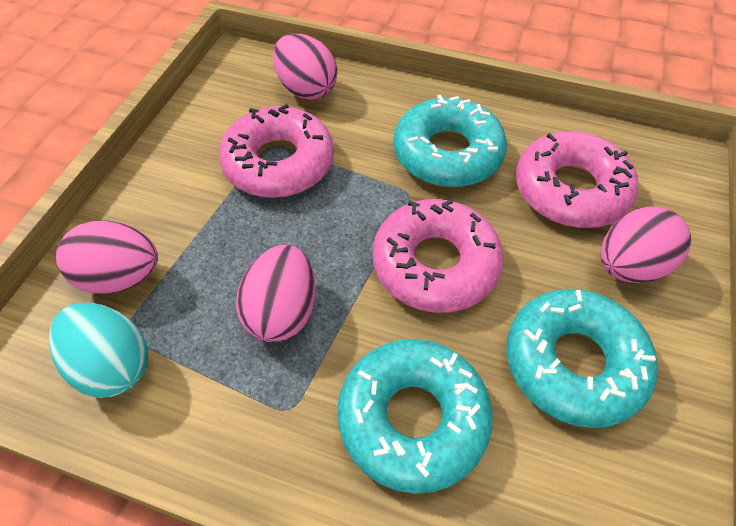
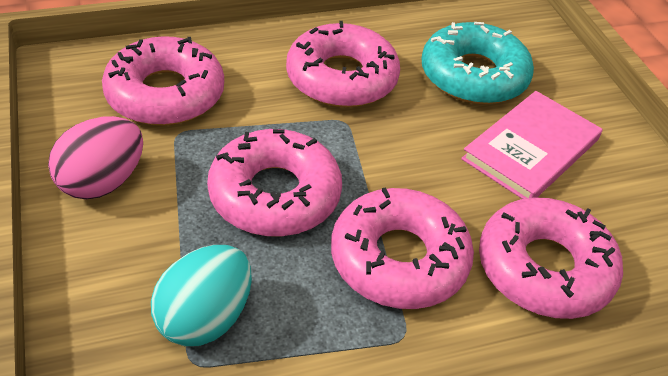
pink book: 0 -> 1
pink donut: 3 -> 5
pink egg: 4 -> 1
turquoise donut: 3 -> 1

